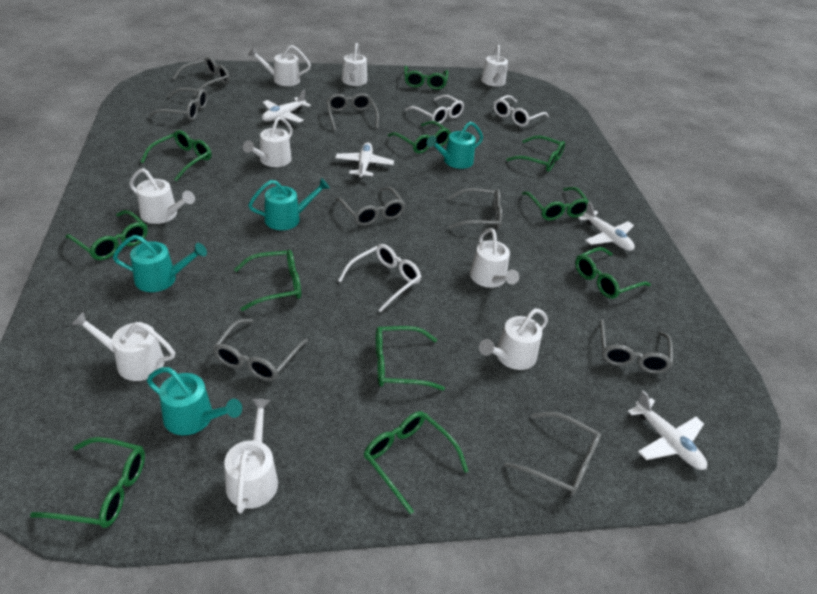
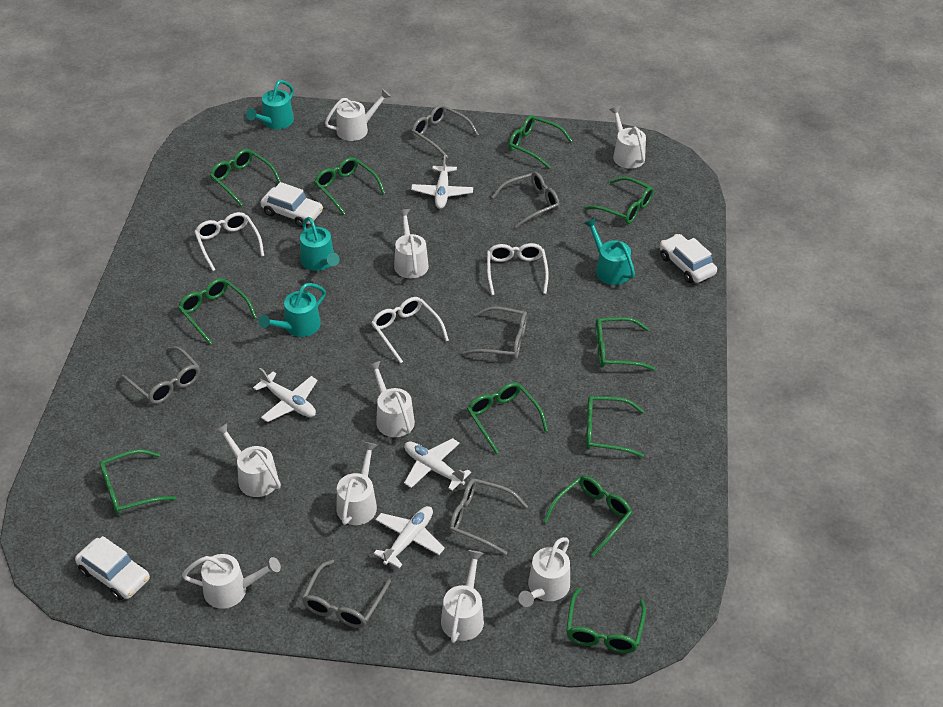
grey glasses: 8 -> 6
white car: 0 -> 3

